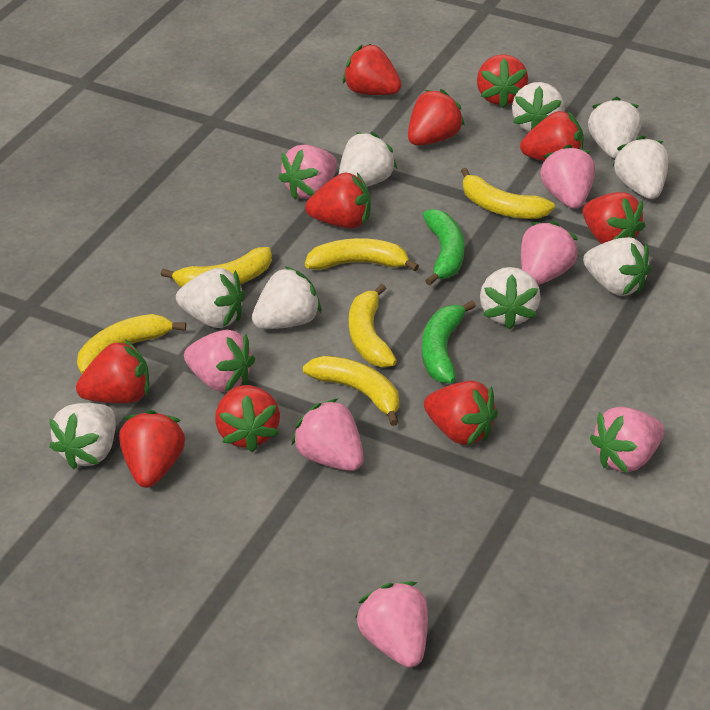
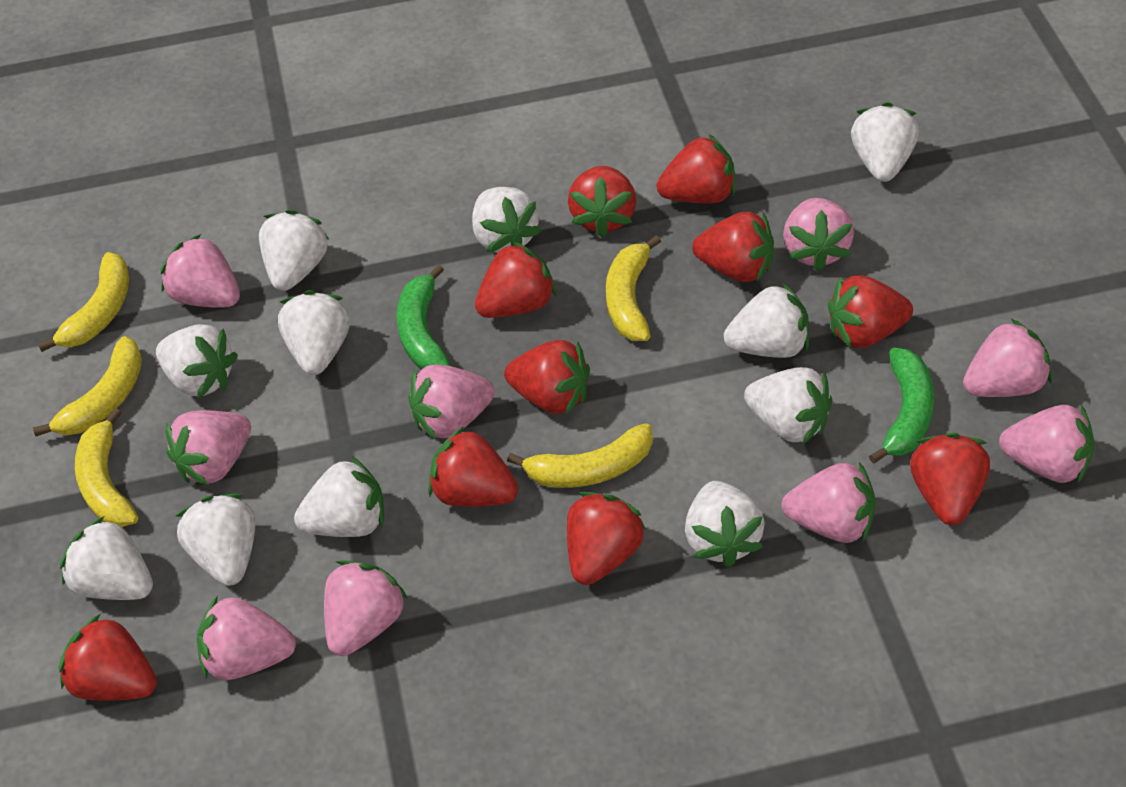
pink strawberry: 7 -> 9
white strawberry: 9 -> 11
yellow banana: 6 -> 5

